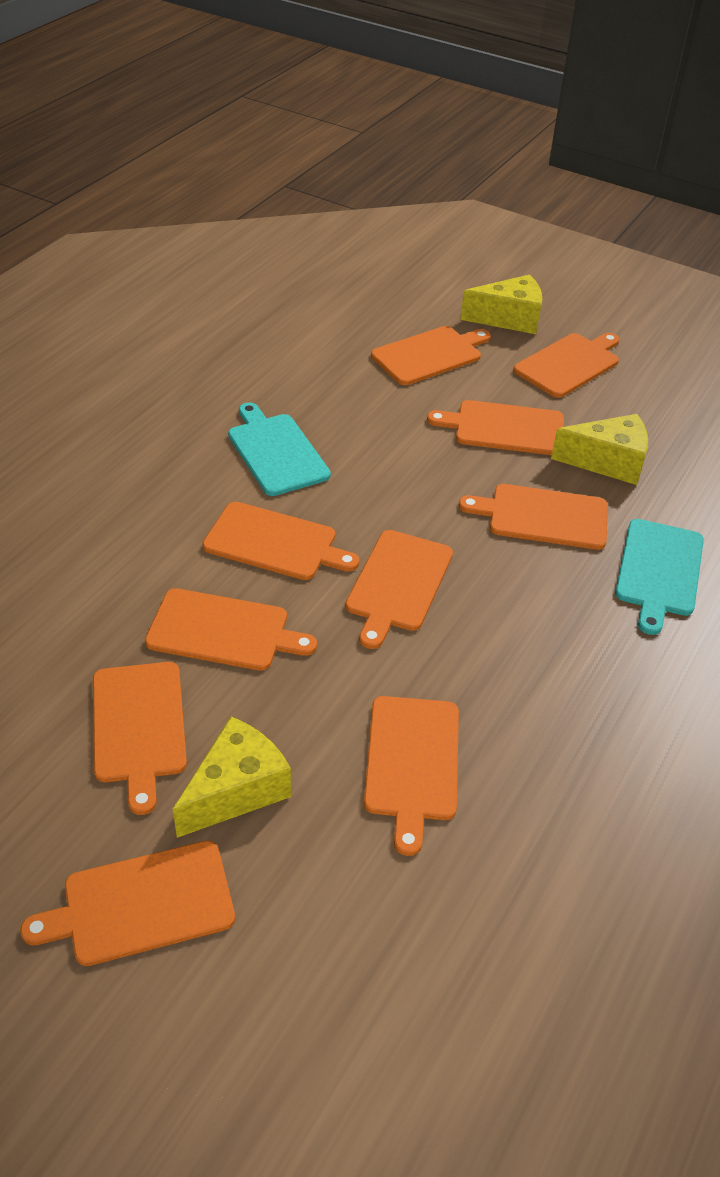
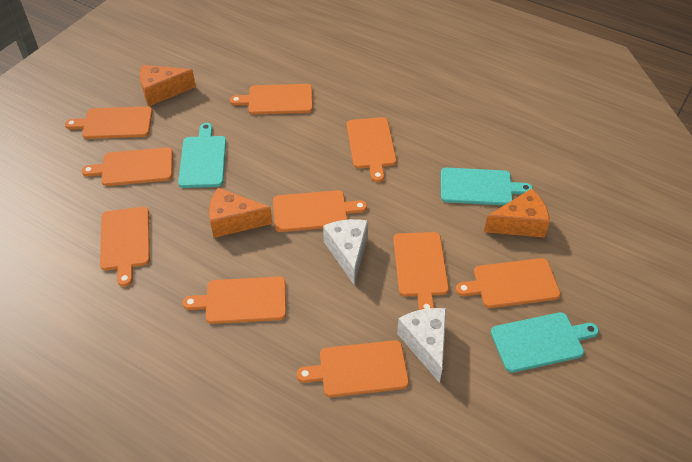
orange cheese: 0 -> 3
turquoise cutting board: 2 -> 3
white cheese: 0 -> 2
yellow cheese: 3 -> 0

